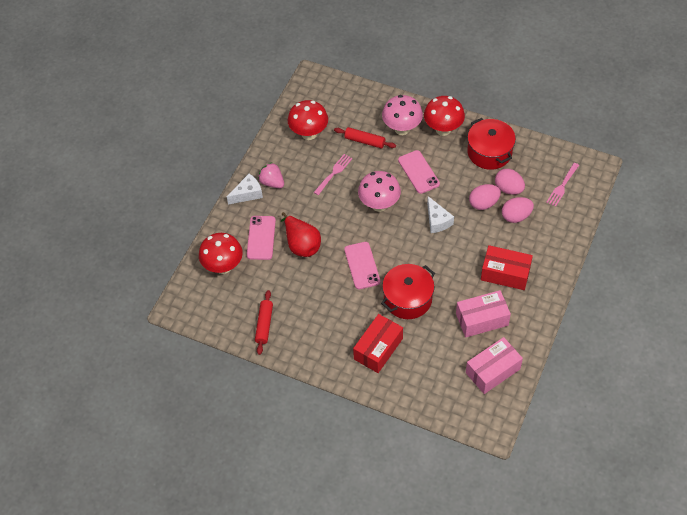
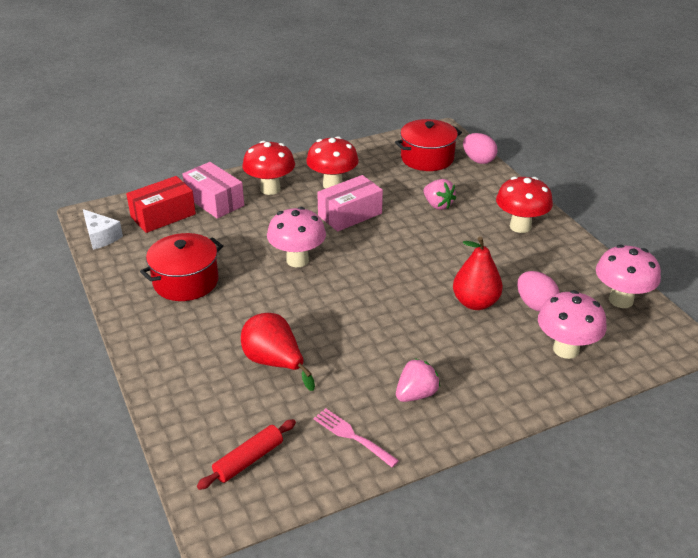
pink egg: 3 -> 2
pink fork: 2 -> 1
pink mushroom: 2 -> 3
pink phone: 3 -> 0
pink strawberry: 1 -> 2
red box: 2 -> 1
red pear: 1 -> 2
red rolling pin: 2 -> 1
white cheese: 2 -> 1

